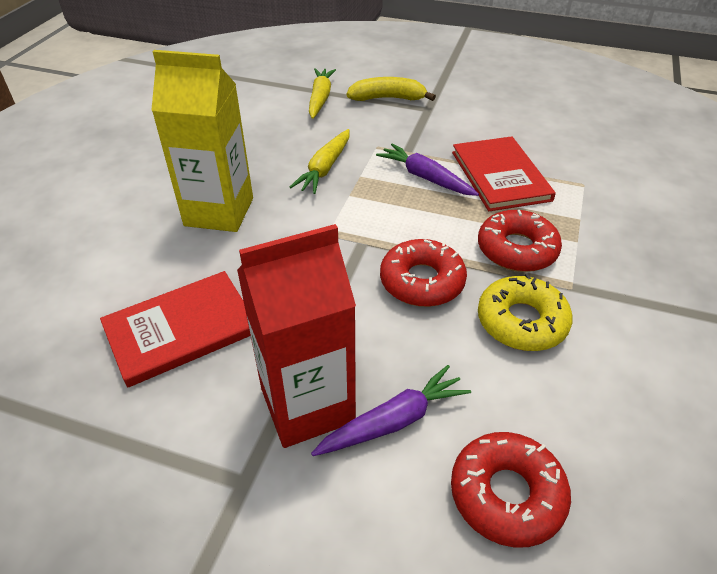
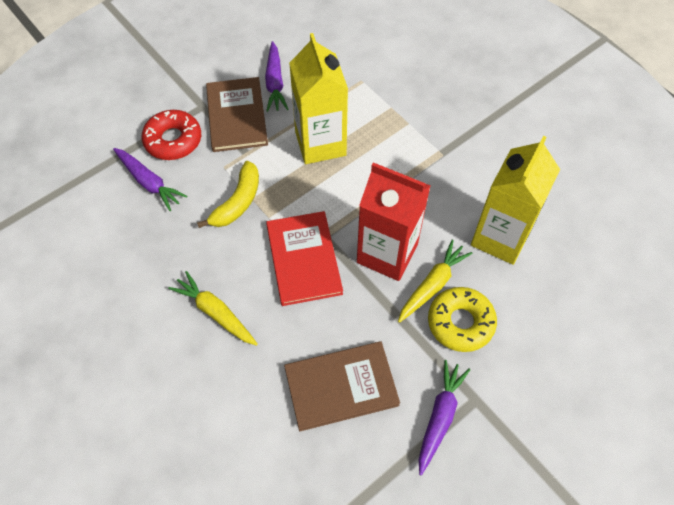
brown book: 0 -> 2
purple carrot: 2 -> 3
red book: 2 -> 1
red donut: 3 -> 1
yellow carton: 1 -> 2

